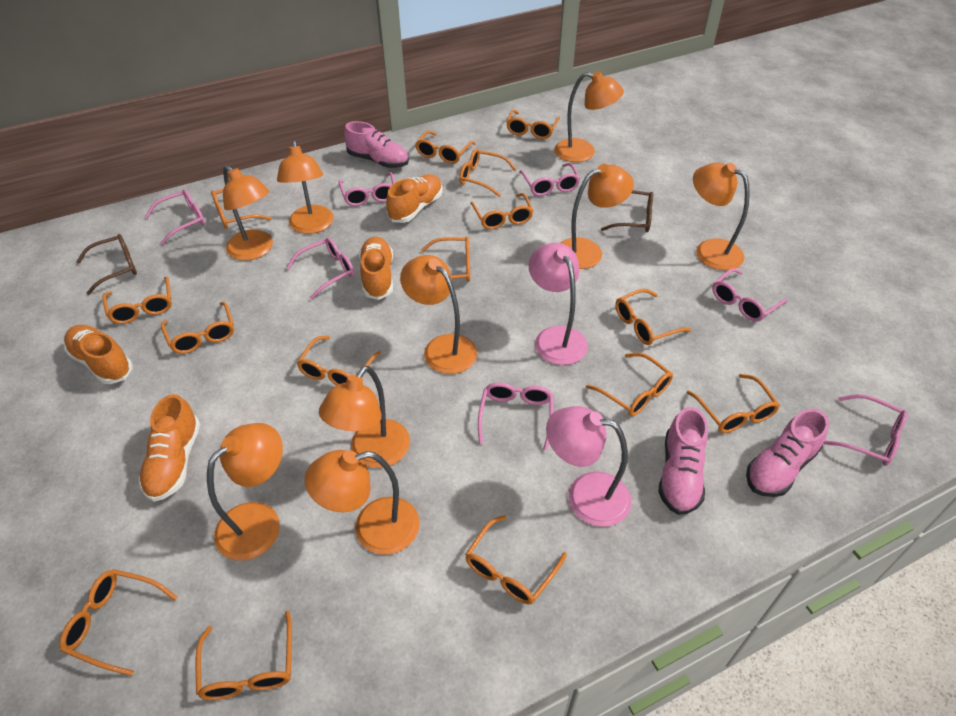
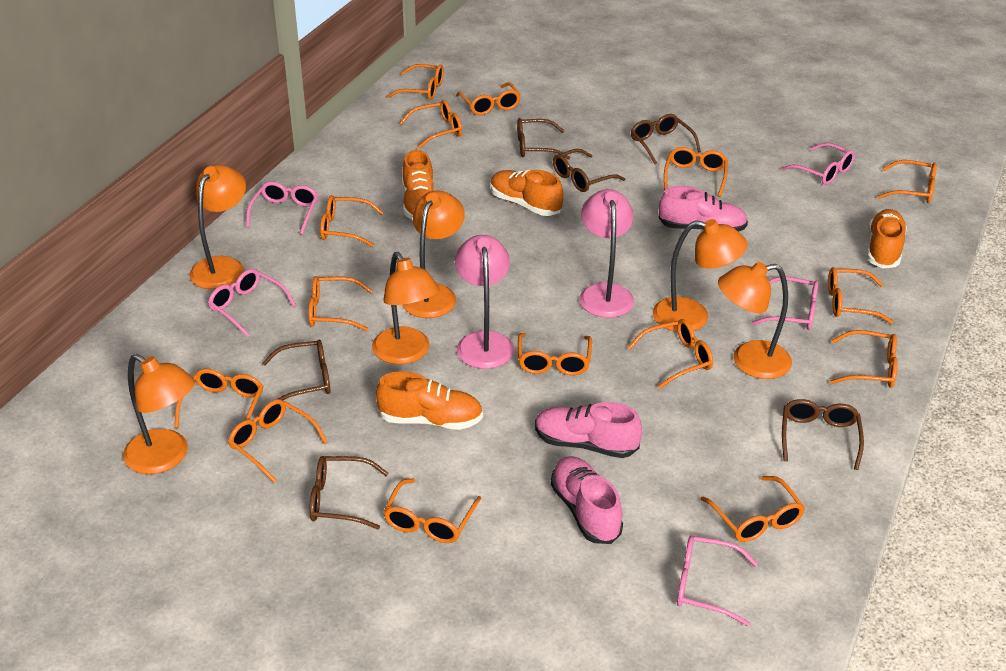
brown glasses: 2 -> 6
orange lamp: 9 -> 6
pink glasses: 7 -> 5

